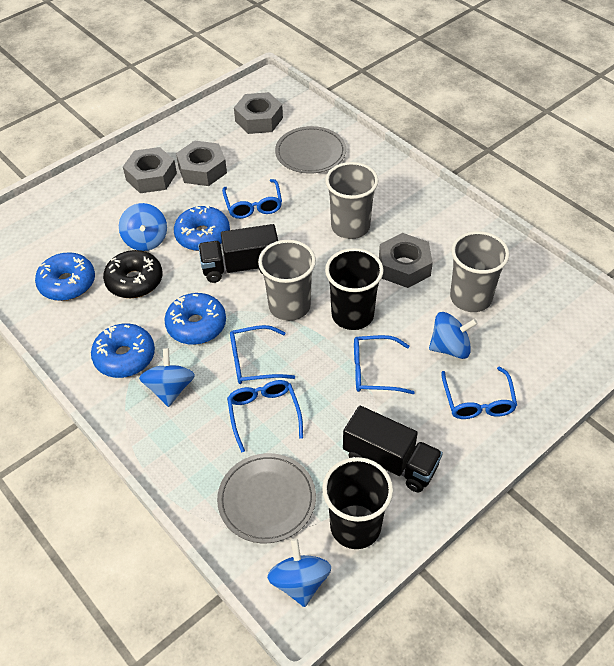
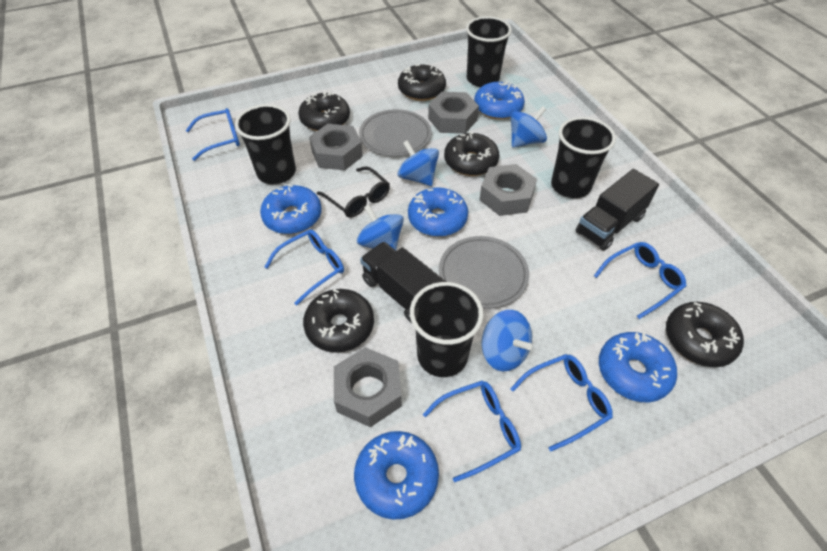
black cup: 2 -> 4
black donut: 1 -> 5
black glasses: 0 -> 1
blue donut: 4 -> 5
grey cup: 3 -> 0

